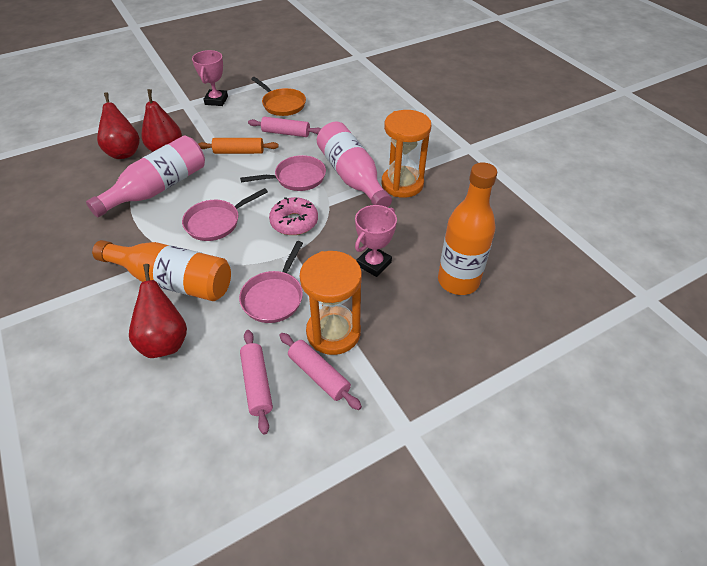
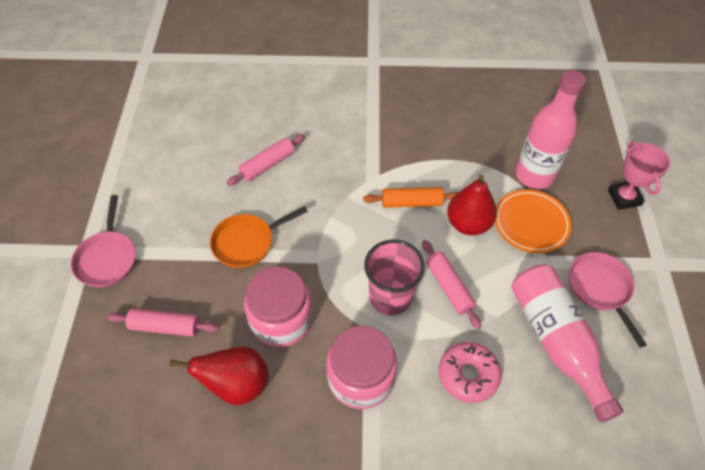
orange bottle: 2 -> 0
orange hourglass: 2 -> 0
orange plate: 0 -> 1
pink cup: 0 -> 1
pink jar: 0 -> 2
pink pan: 3 -> 2
pink trophy: 2 -> 1
red pear: 3 -> 2

